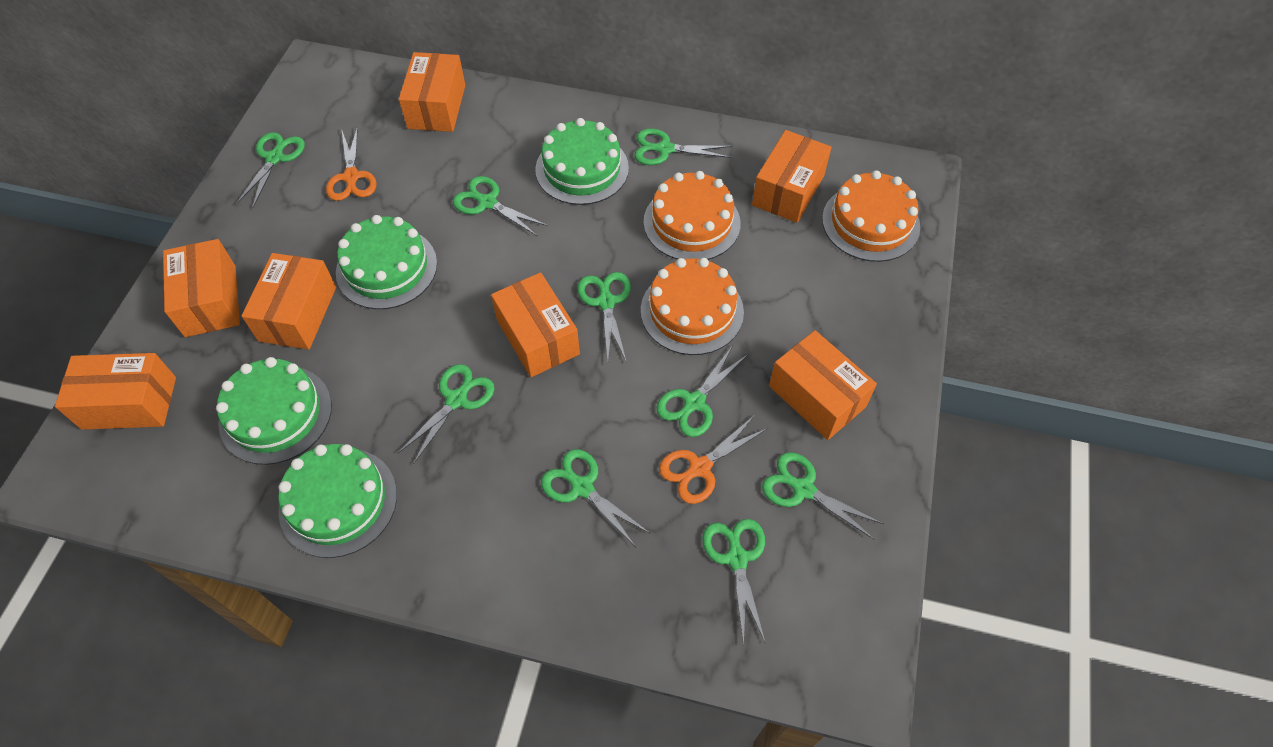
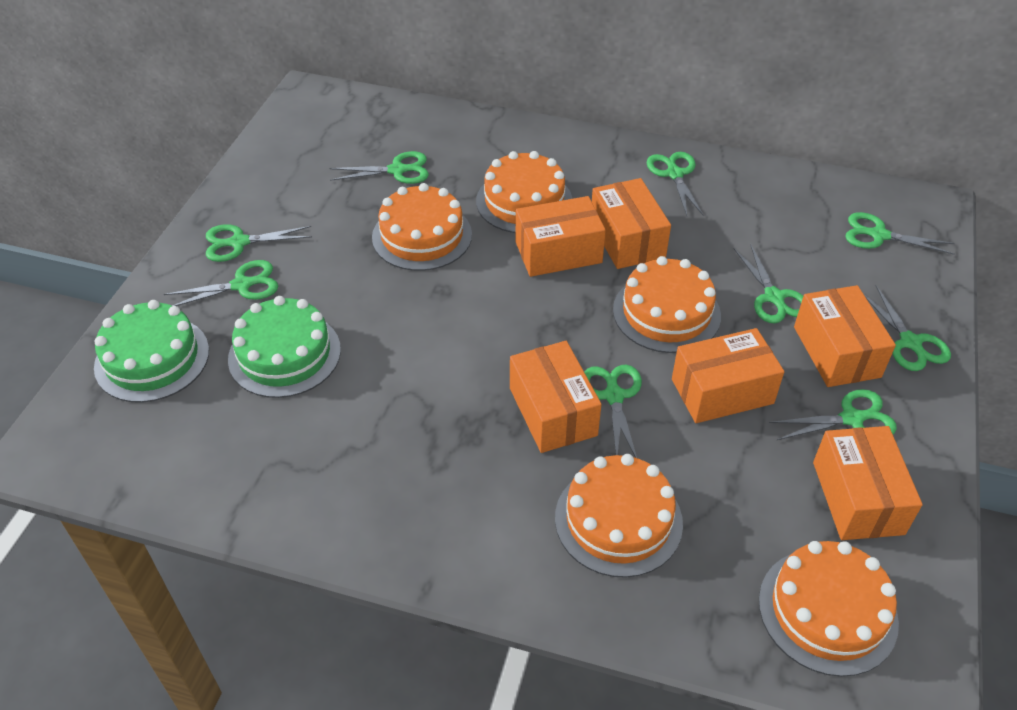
green cake: 4 -> 2
orange box: 7 -> 6
orange cake: 3 -> 5
orange scissors: 2 -> 0

